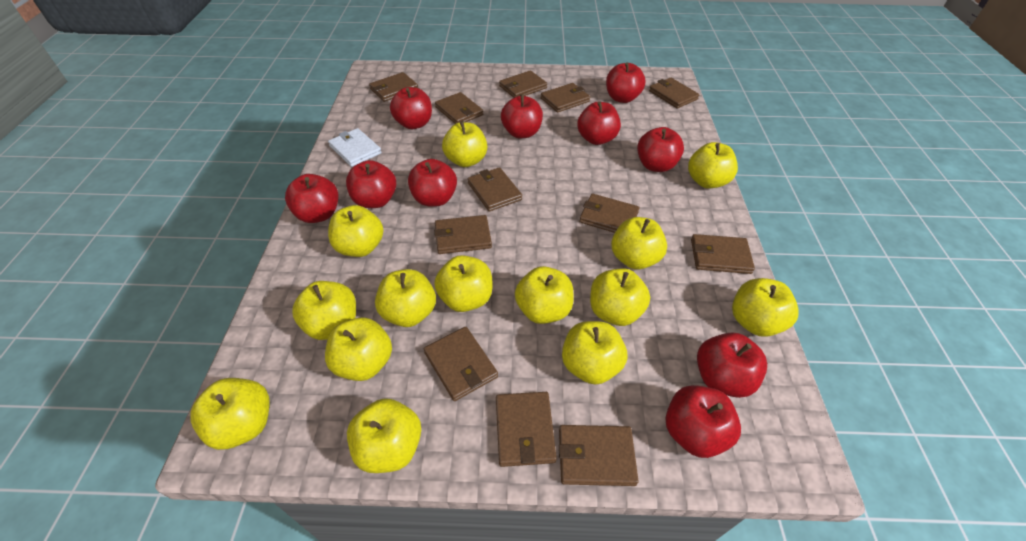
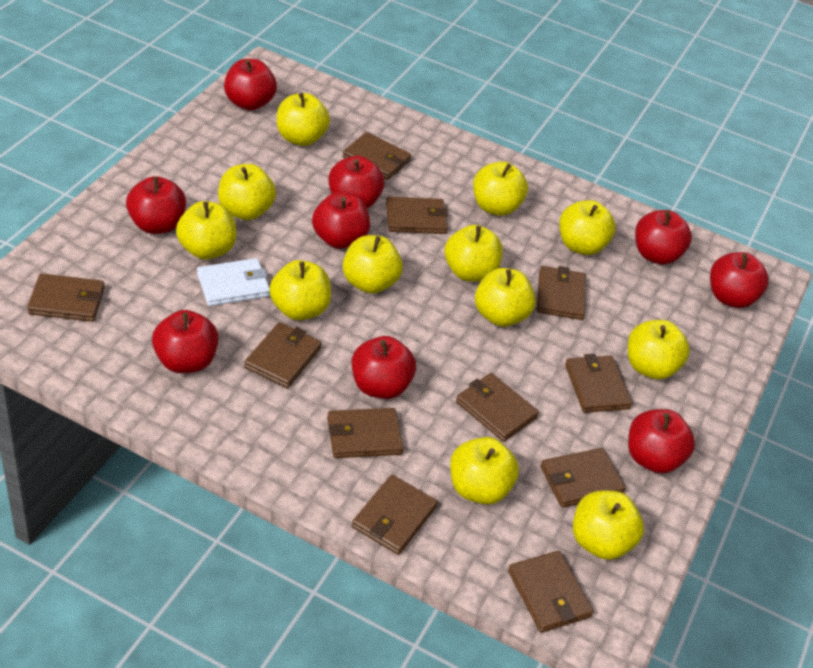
brown wallet: 12 -> 11
red apple: 10 -> 9
yellow apple: 14 -> 12

